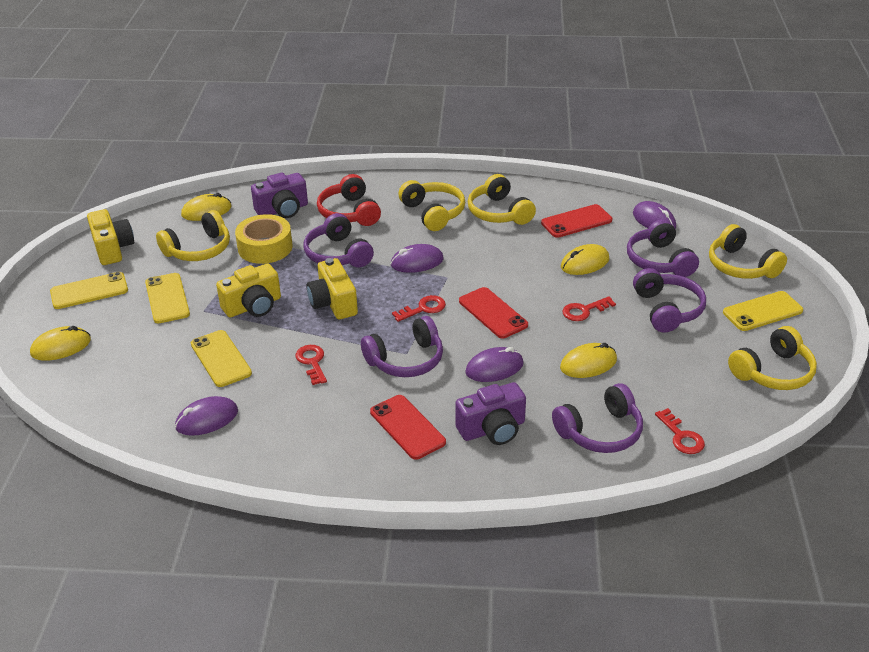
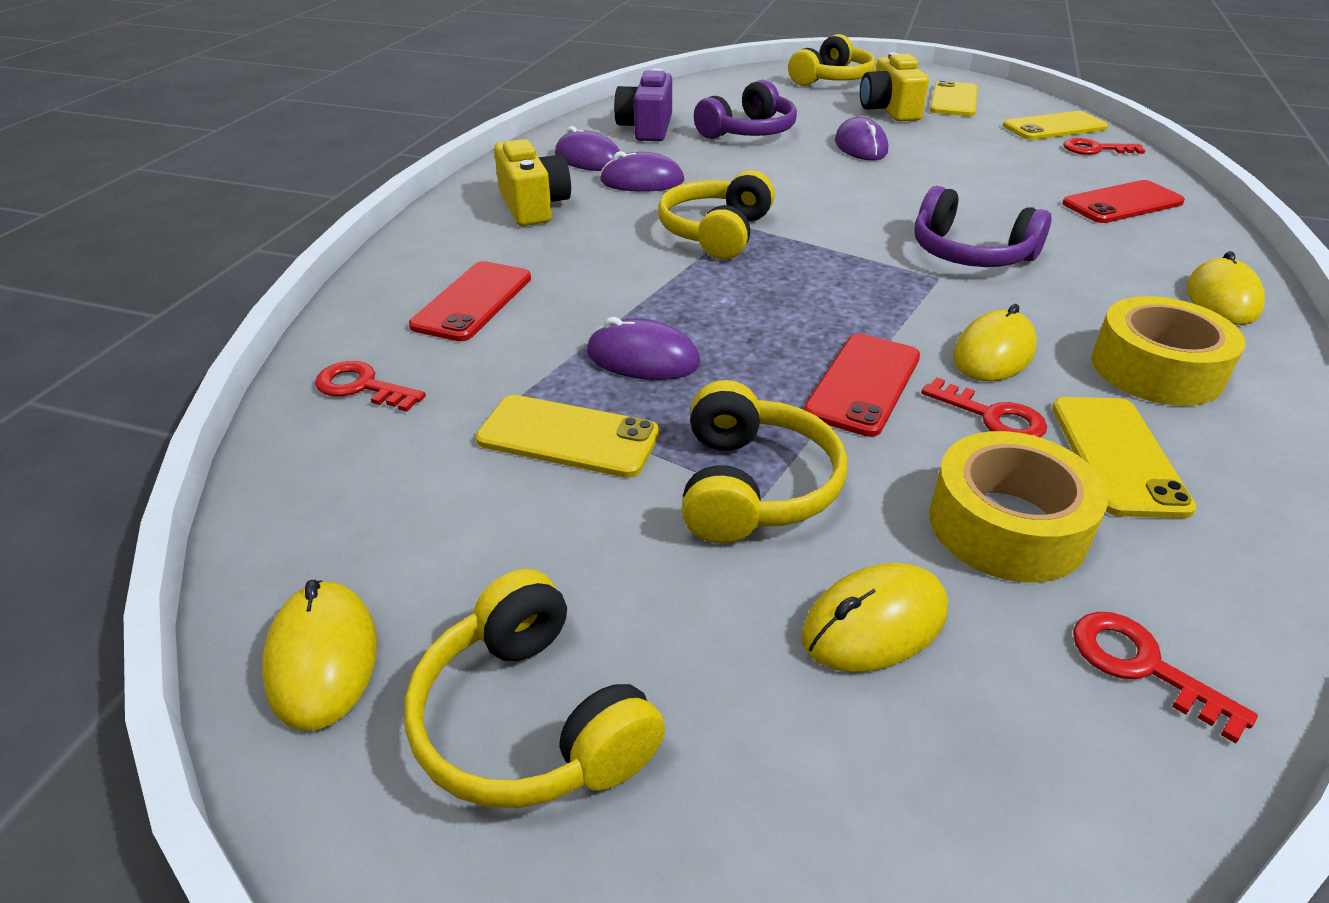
purple camera: 2 -> 1
purple headphones: 5 -> 2
red headphones: 1 -> 0
yellow camera: 3 -> 2
yellow headphones: 5 -> 4
yellow tape: 1 -> 2

